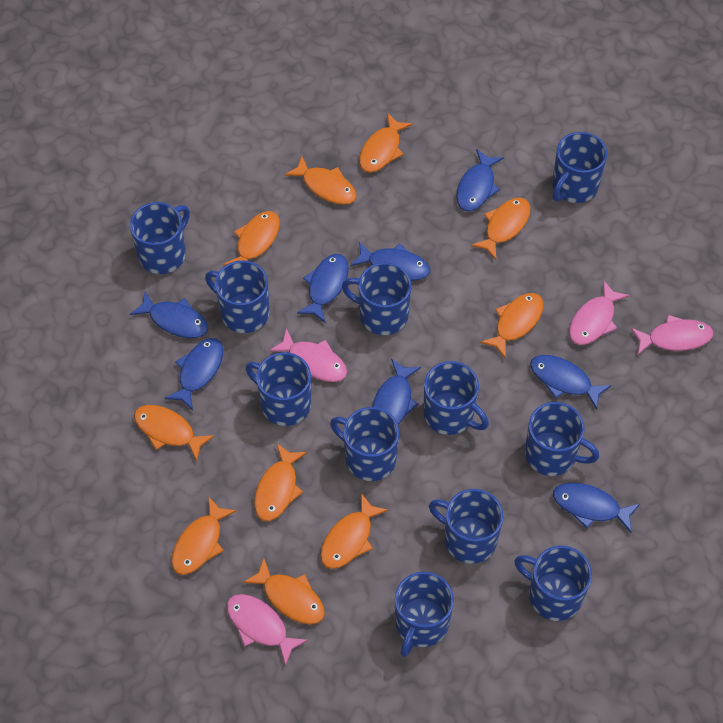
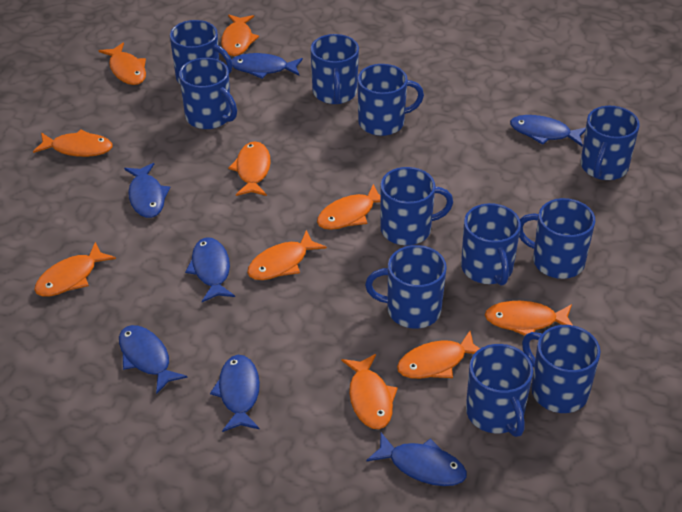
blue fish: 8 -> 7
pink fish: 4 -> 0

